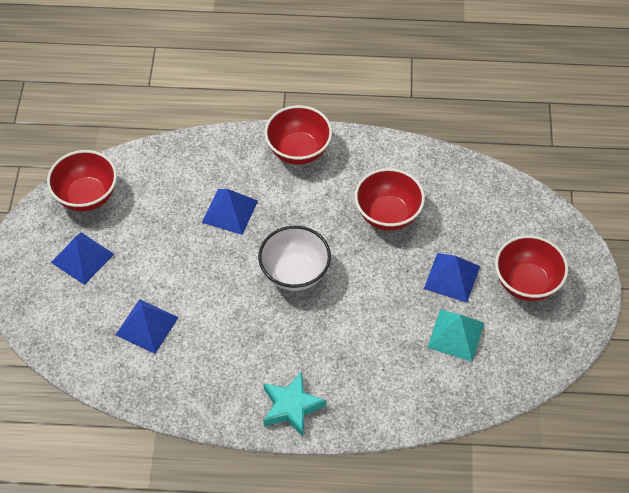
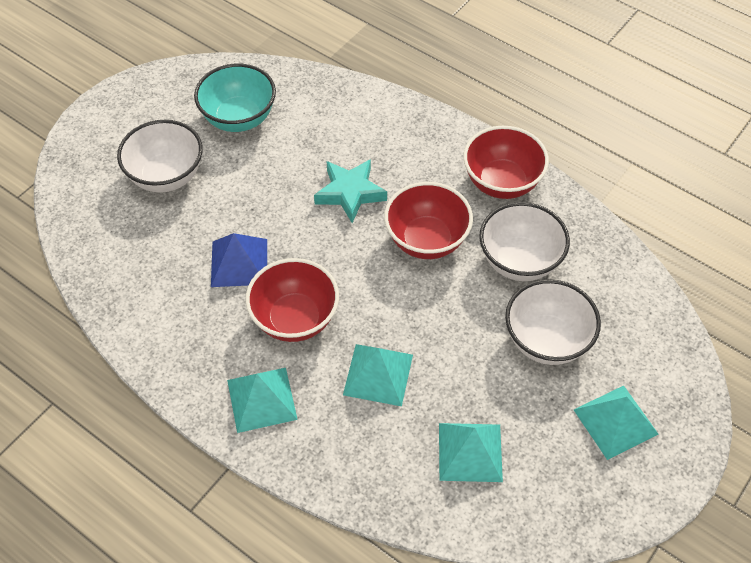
blue pyramid: 4 -> 1
red bowl: 4 -> 3
turquoise bowl: 0 -> 1
turquoise pyramid: 1 -> 4
white bowl: 1 -> 3

